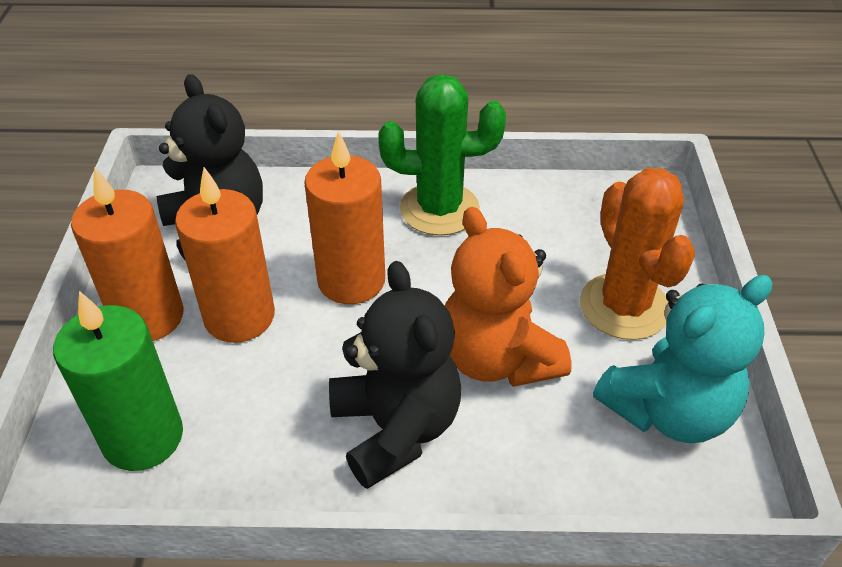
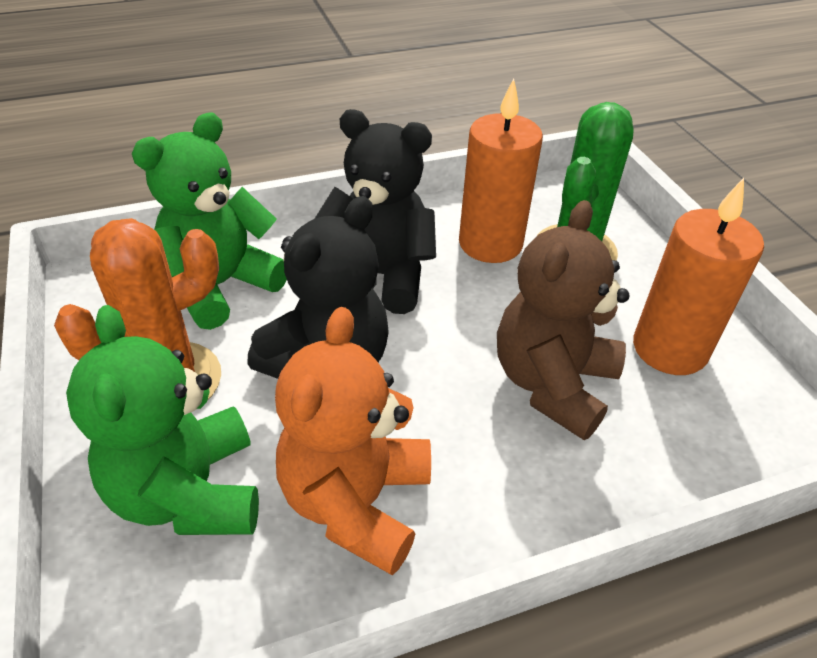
brown teddy bear: 0 -> 1
green candle: 1 -> 0
green teddy bear: 0 -> 2
orange candle: 3 -> 2
turquoise teddy bear: 1 -> 0

